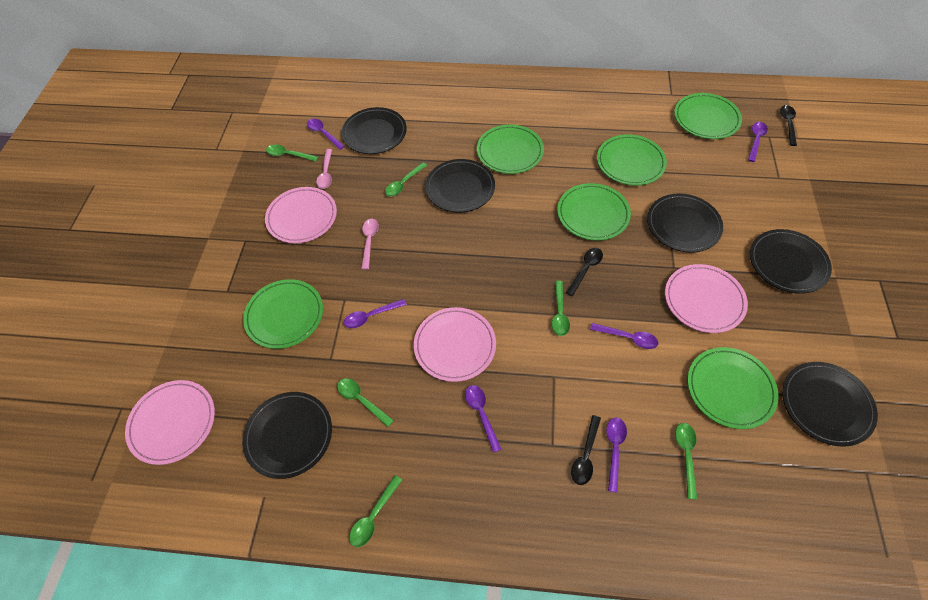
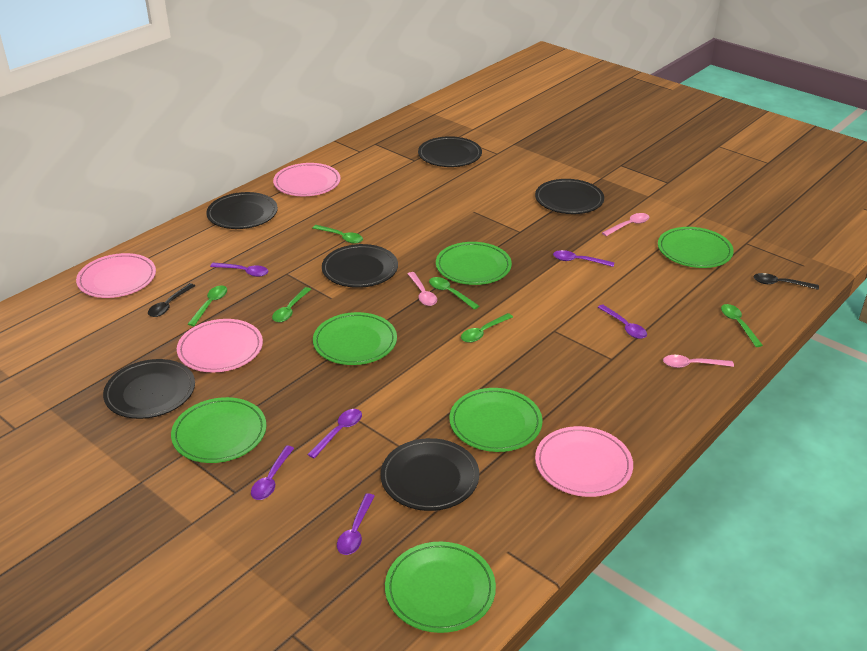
black spoon: 3 -> 2
pink spoon: 2 -> 3

